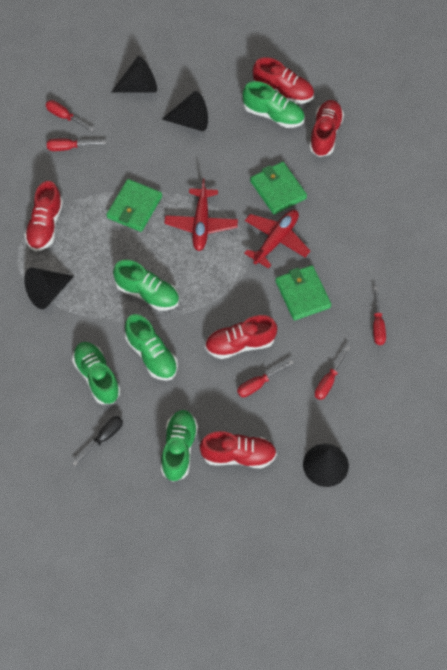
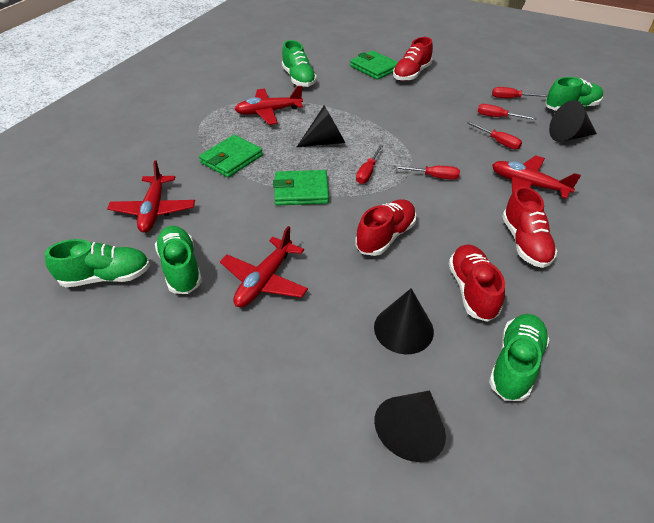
black screwdriver: 1 -> 0
red plane: 2 -> 4
red shoe: 5 -> 4

